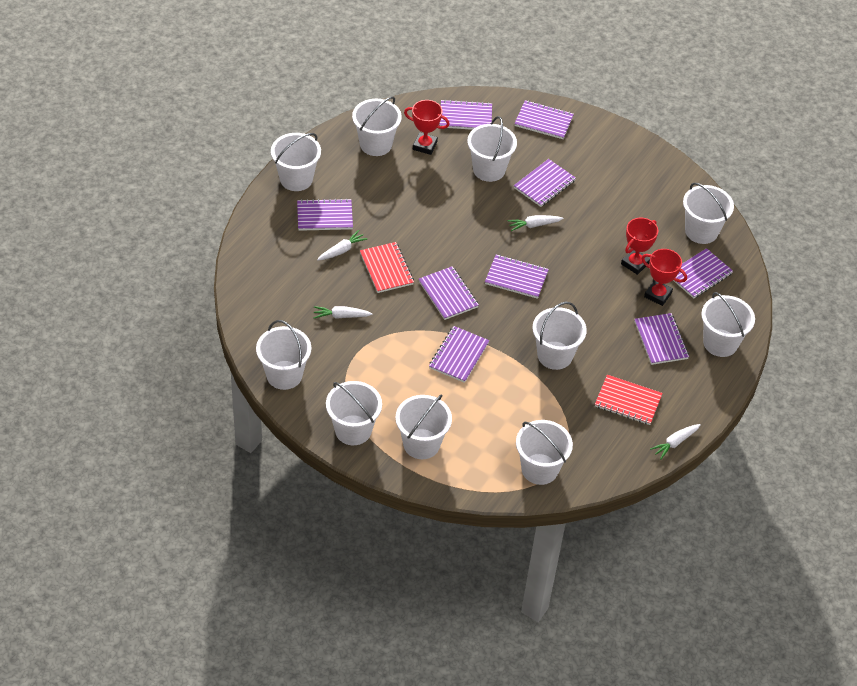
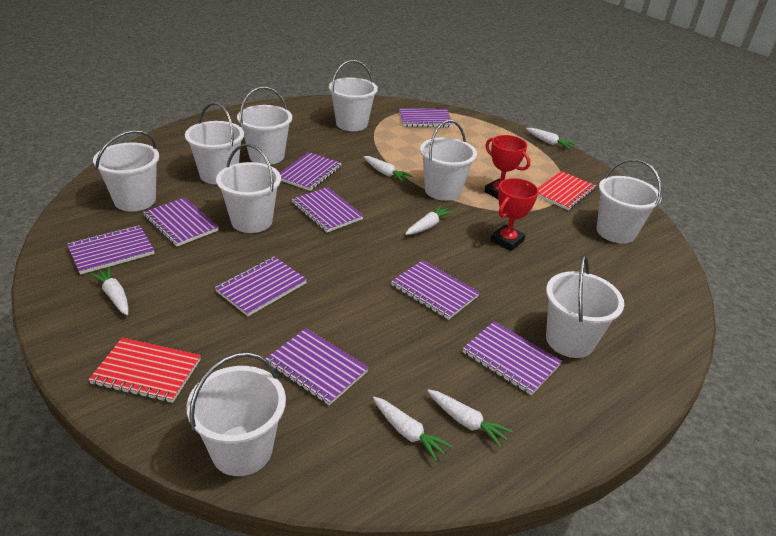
red trophy: 3 -> 2
white bucket: 10 -> 9
white carrot: 4 -> 6

